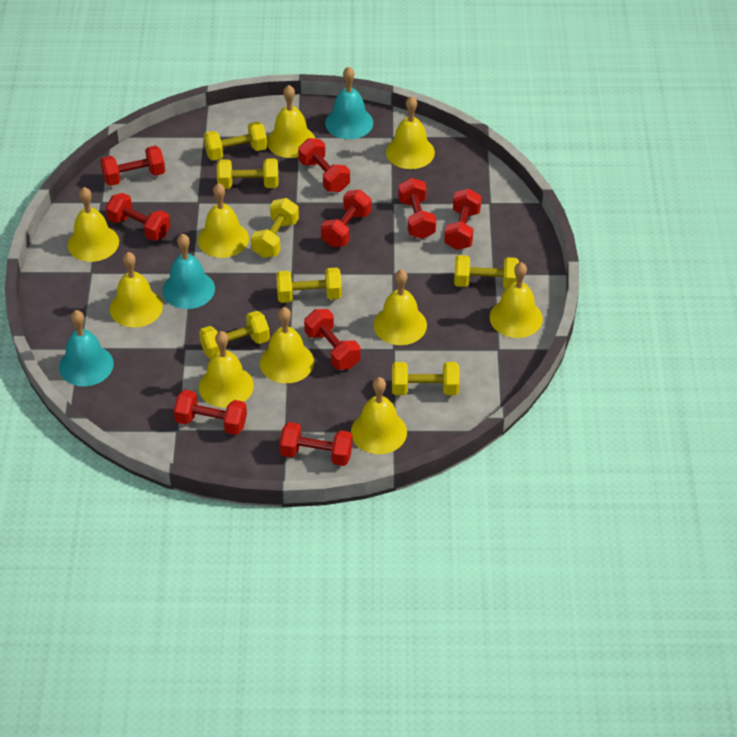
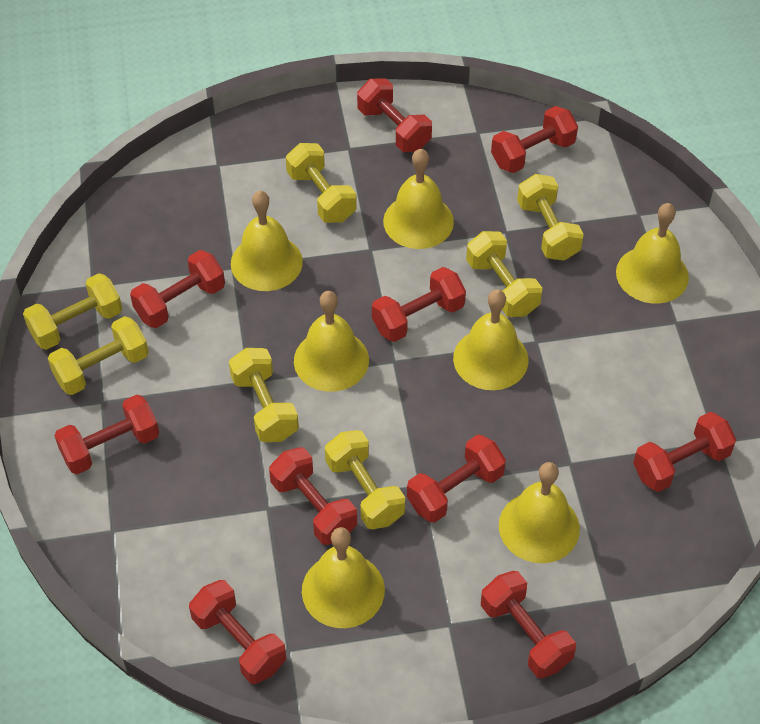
red dumbbell: 9 -> 10
turquoise bell: 3 -> 0
yellow bell: 10 -> 7

